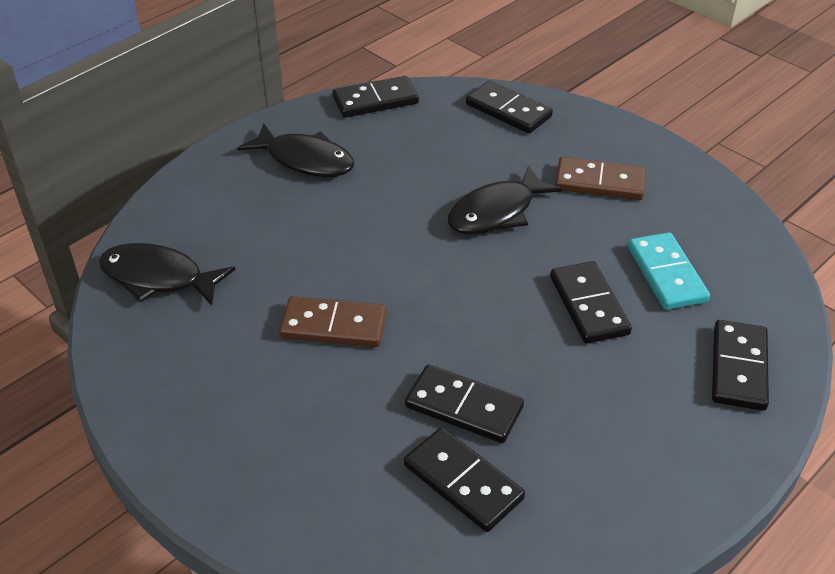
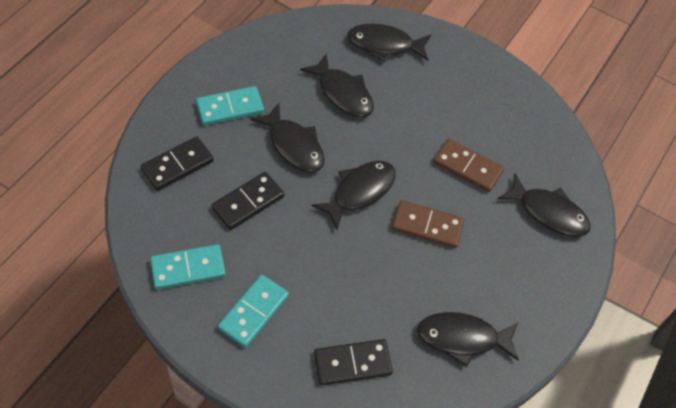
black domino: 6 -> 3
black fish: 3 -> 6
turquoise domino: 1 -> 3

